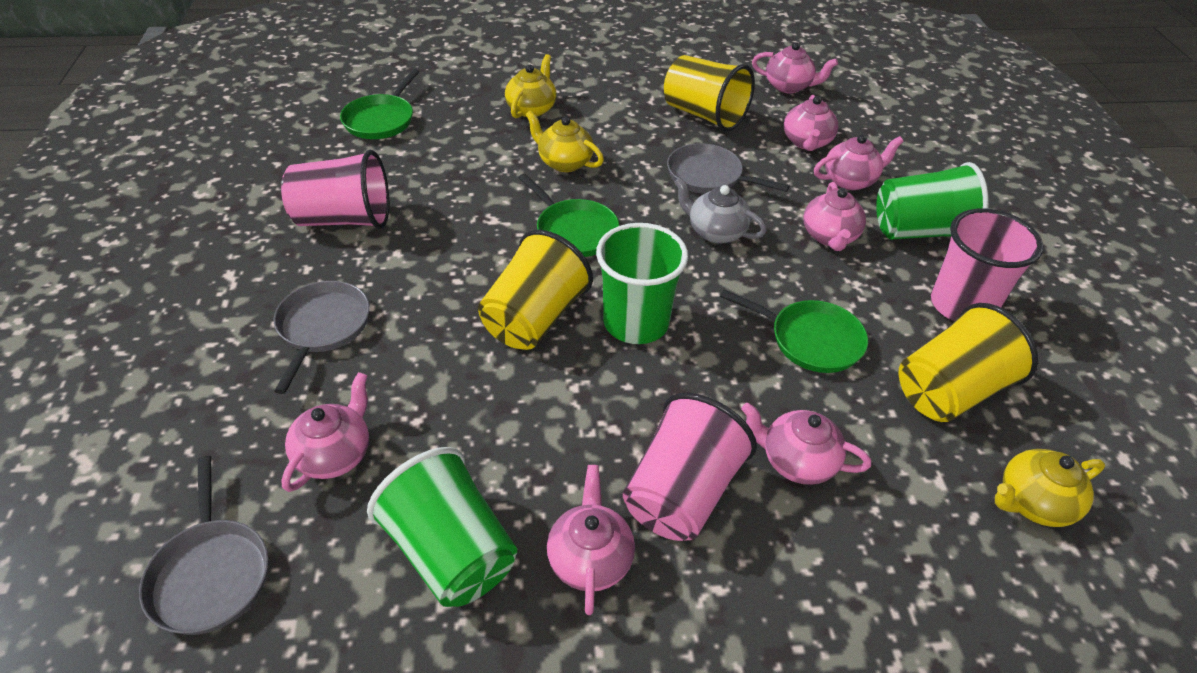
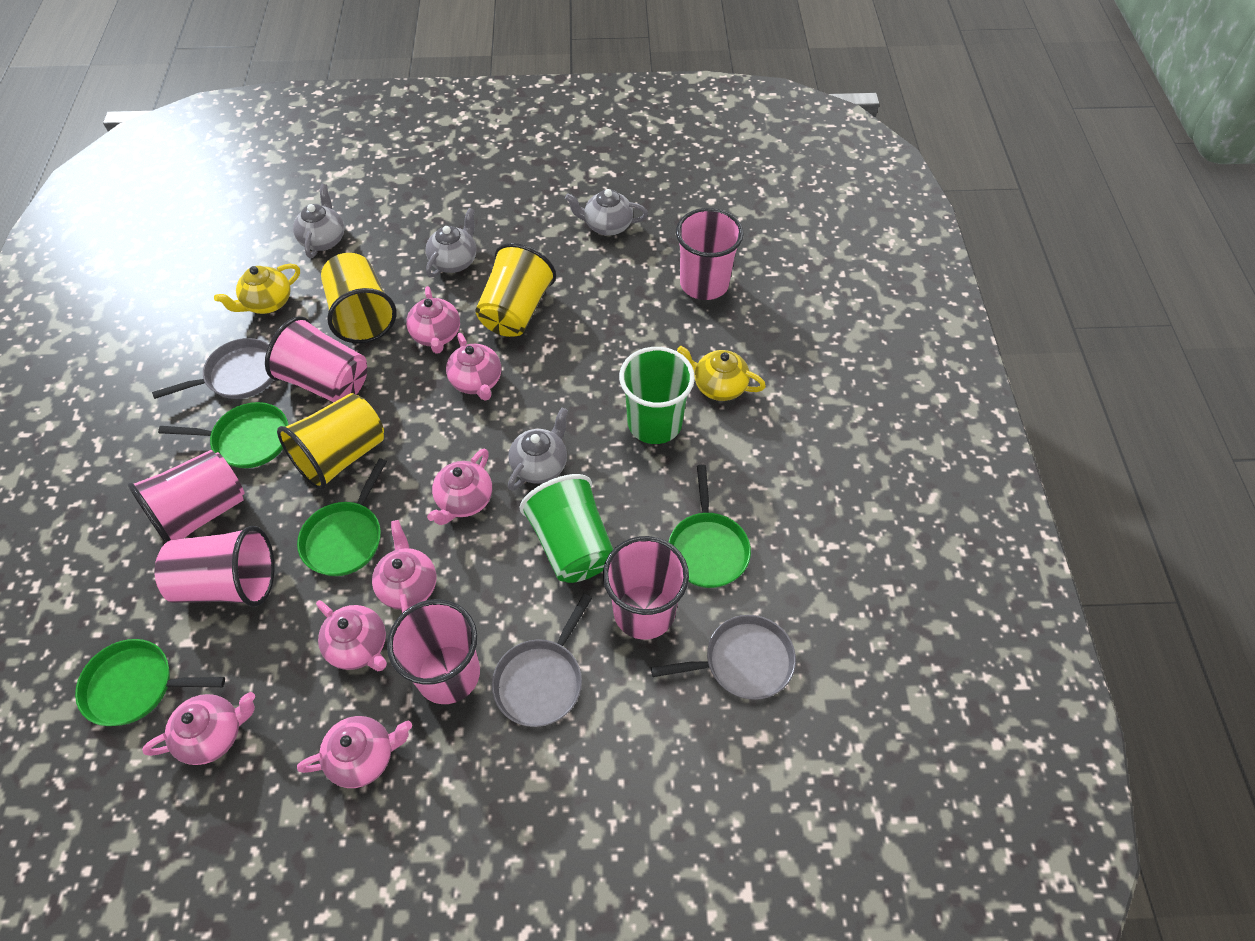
green cup: 3 -> 2
green pan: 3 -> 4
grey teapot: 1 -> 4
pink cup: 3 -> 6
yellow teapot: 3 -> 2

